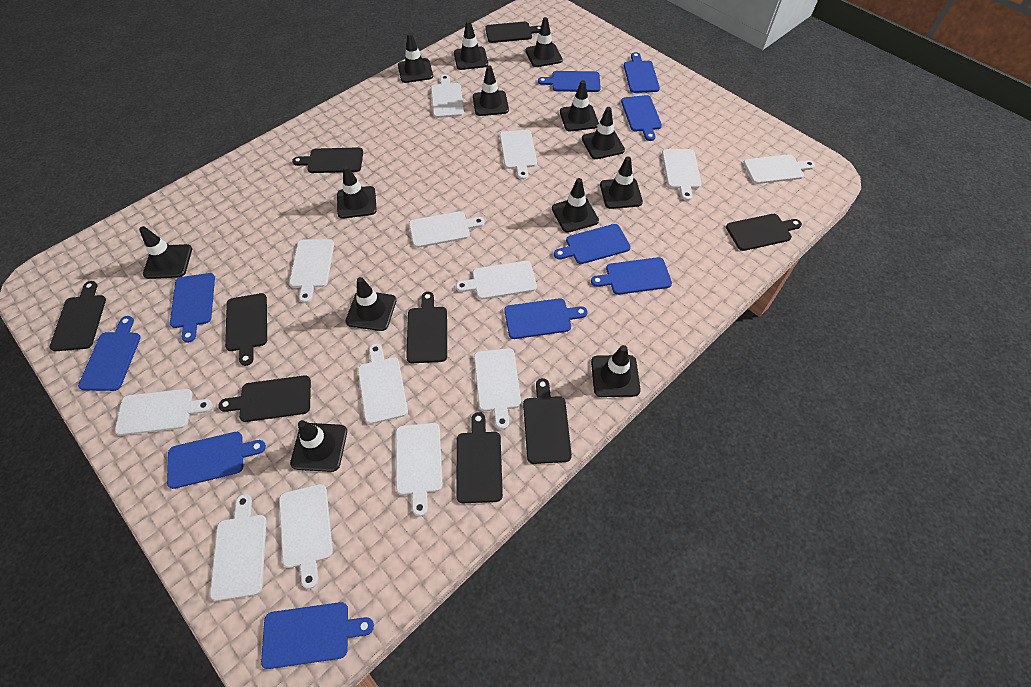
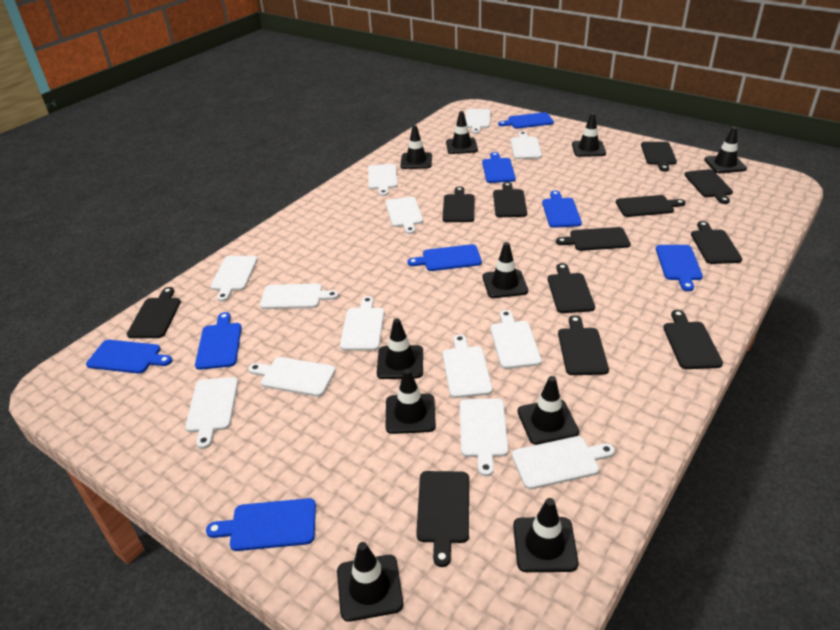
black cutting board: 9 -> 12
black traffic cone: 13 -> 10
blue cutting board: 10 -> 8

